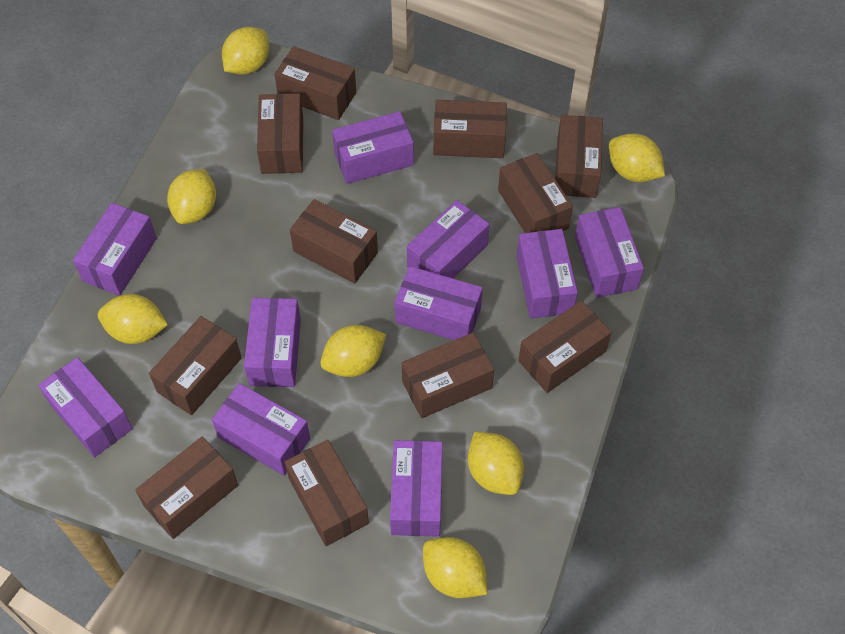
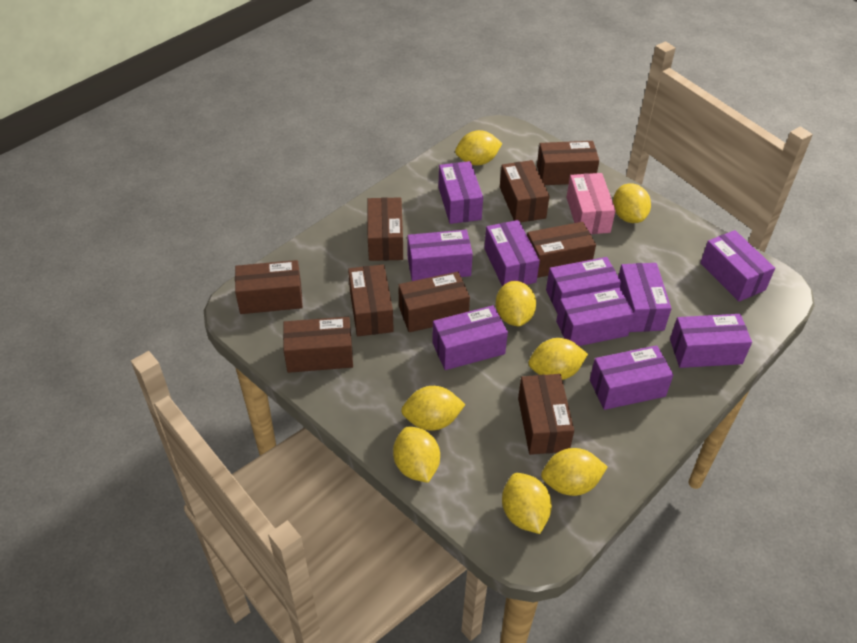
brown box: 11 -> 9
pink box: 0 -> 1
yellow lemon: 7 -> 8

